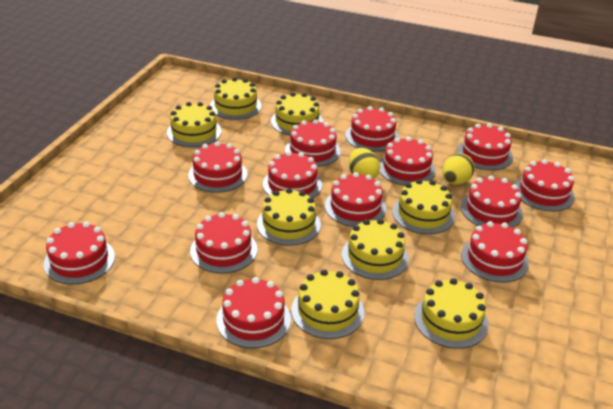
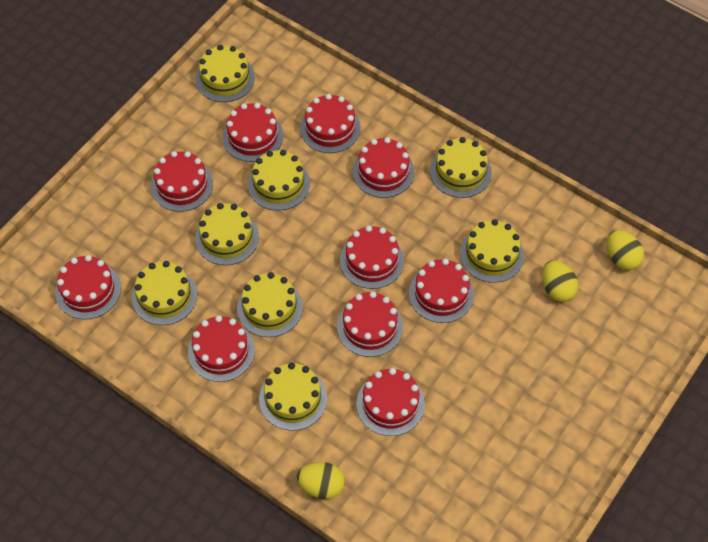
red cake: 13 -> 10
yellow egg: 2 -> 3

